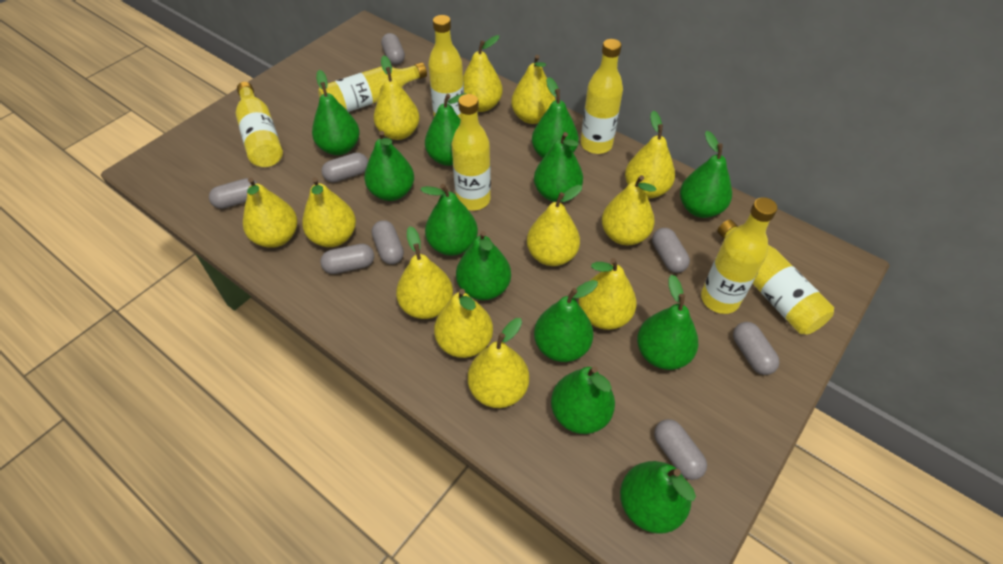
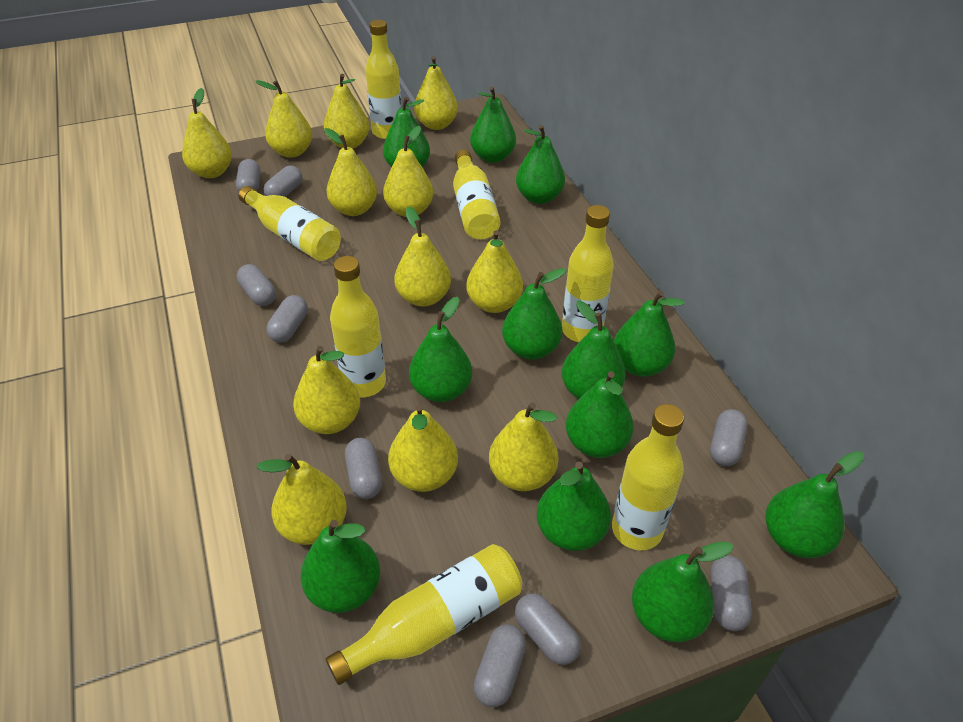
grey capsule: 8 -> 9

